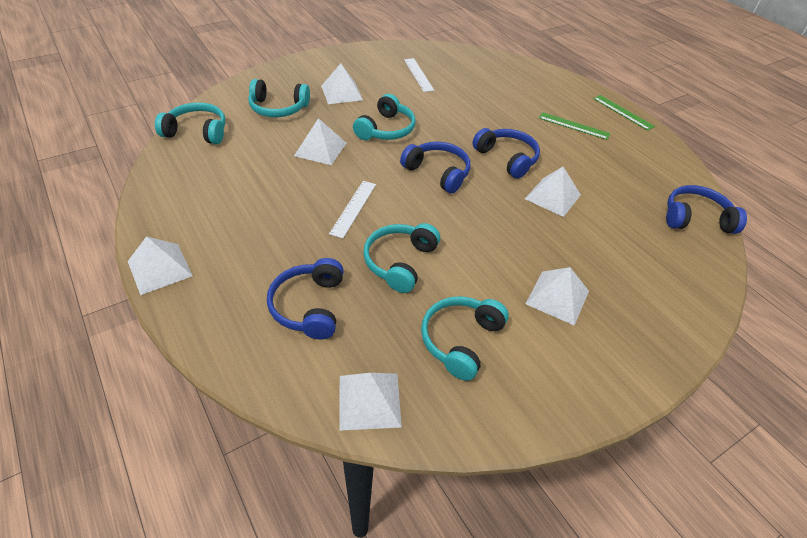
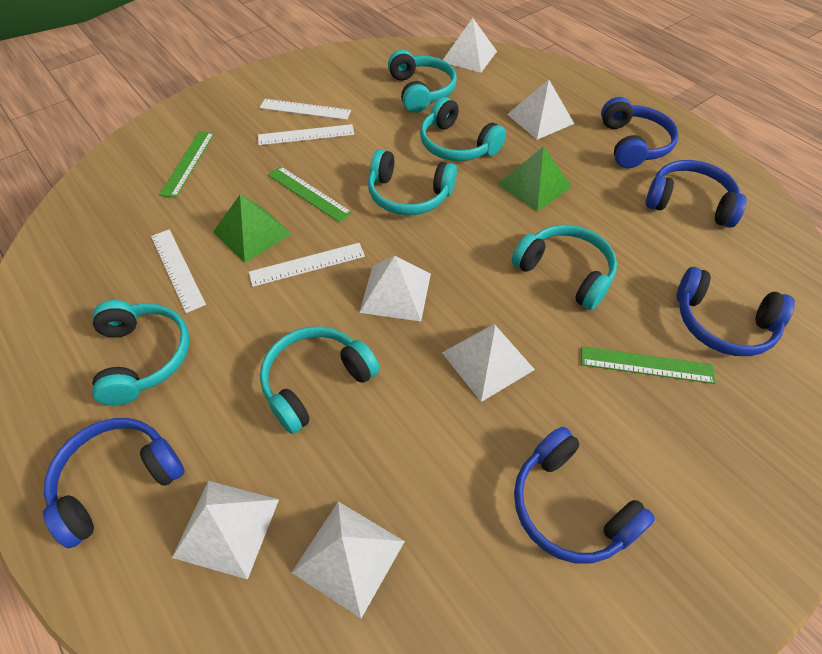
blue headphones: 4 -> 5
green pyramid: 0 -> 2
green ruler: 2 -> 3
turquoise headphones: 5 -> 6
white ruler: 2 -> 4

